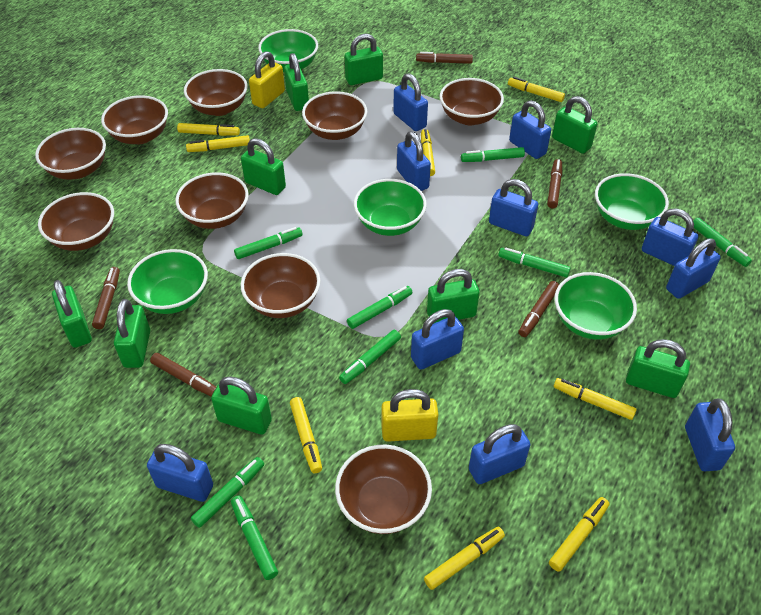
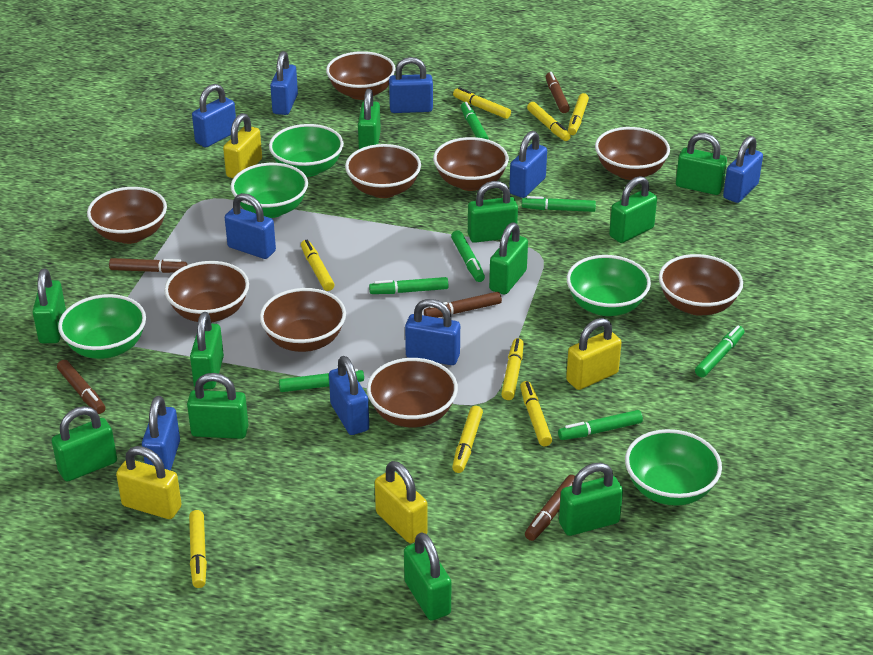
blue padlock: 10 -> 9
green marker: 8 -> 7
green padlock: 9 -> 11
yellow padlock: 2 -> 4

